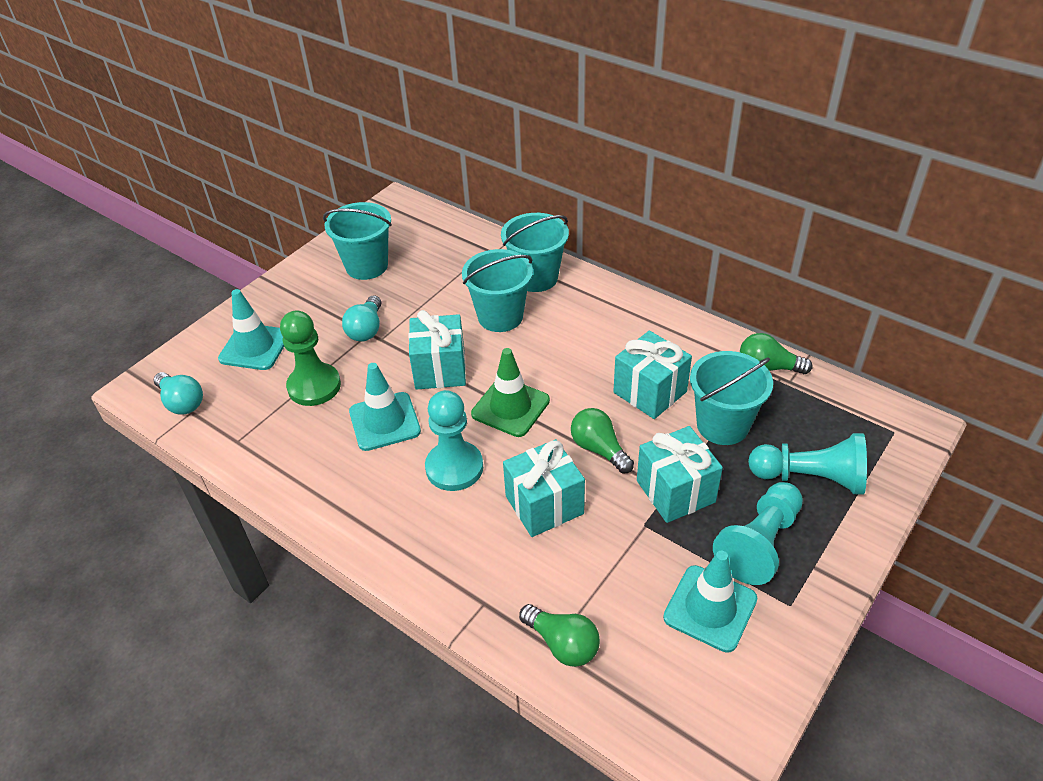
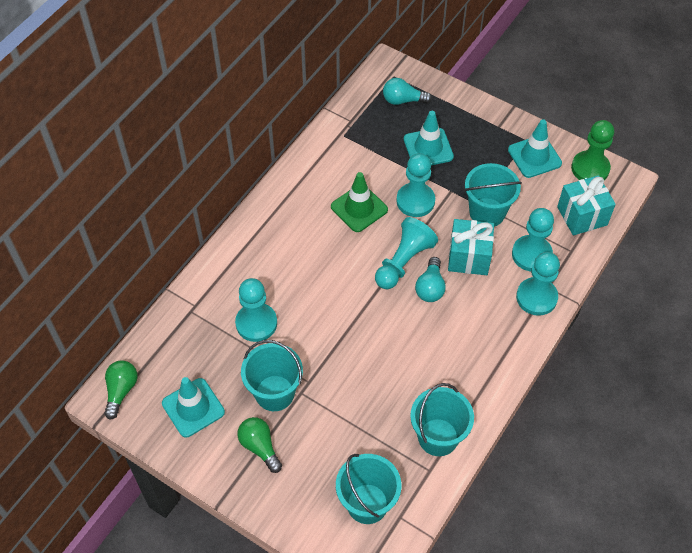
green light bulb: 3 -> 2
turquoise gift: 4 -> 2
turquoise pawn: 3 -> 5

